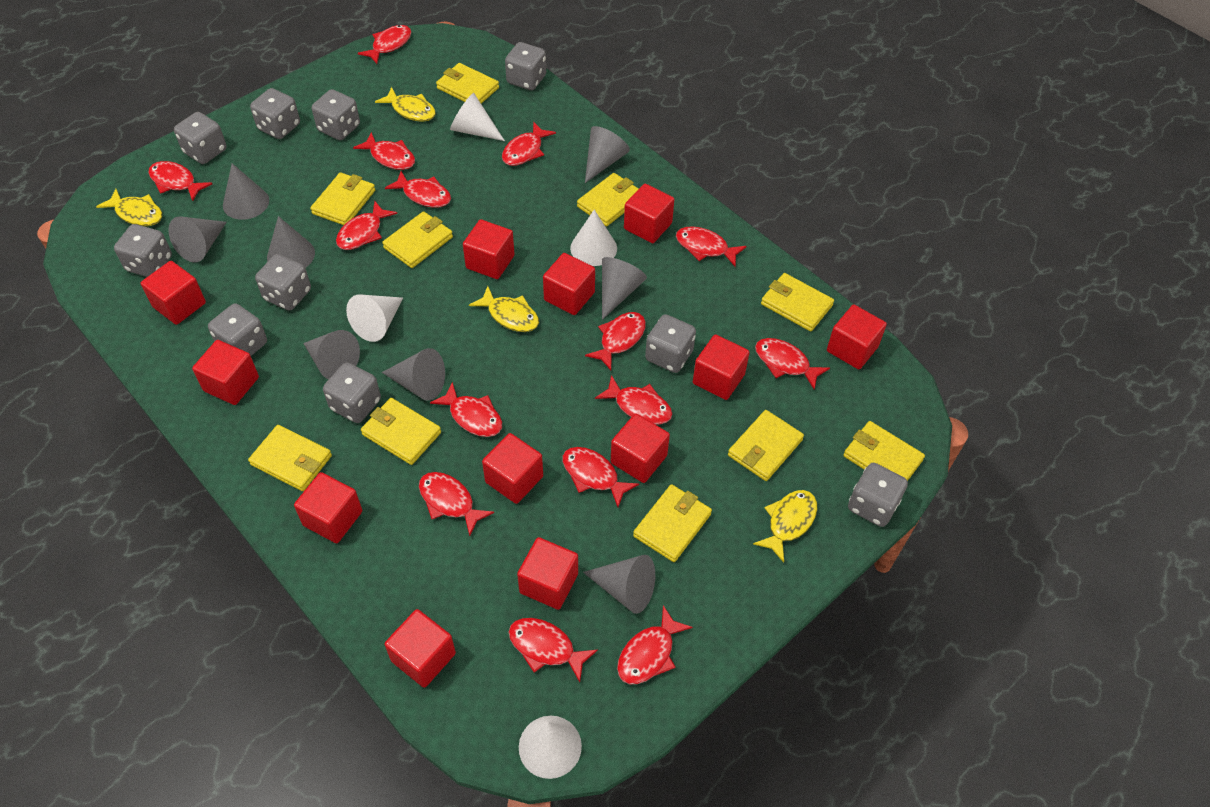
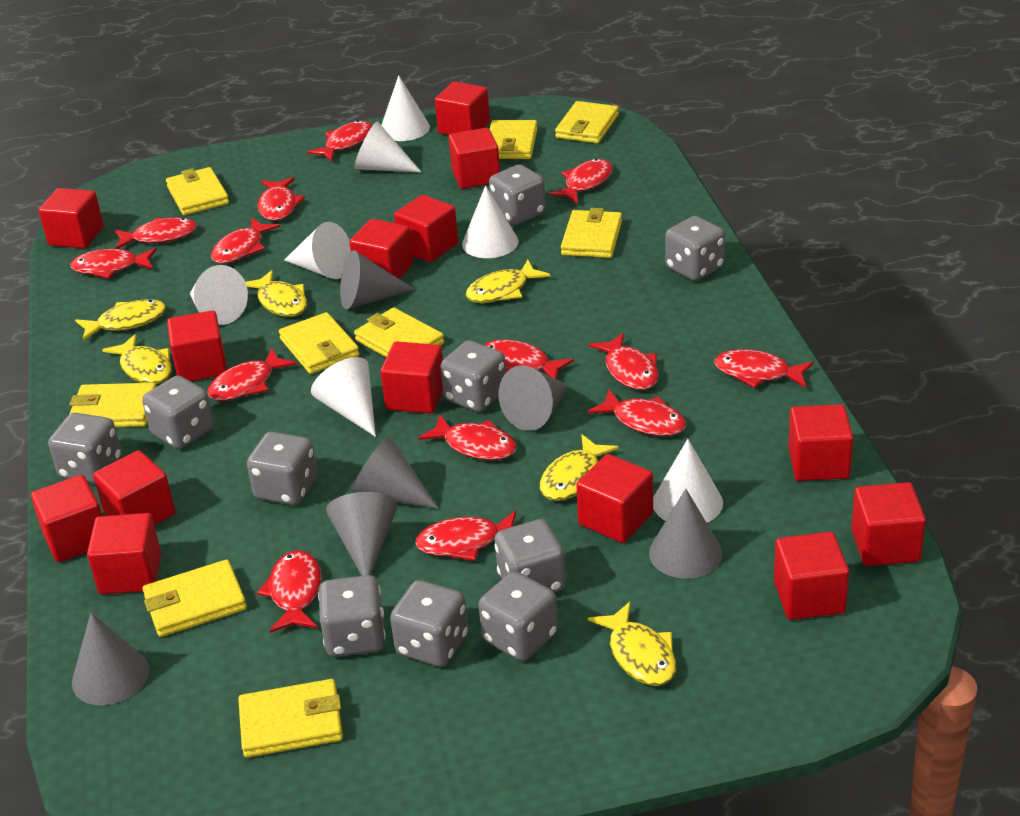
grey cone: 8 -> 6
red cube: 12 -> 14
red fish: 15 -> 14
white cone: 4 -> 7
yellow fish: 4 -> 6
yellow wallet: 10 -> 9

